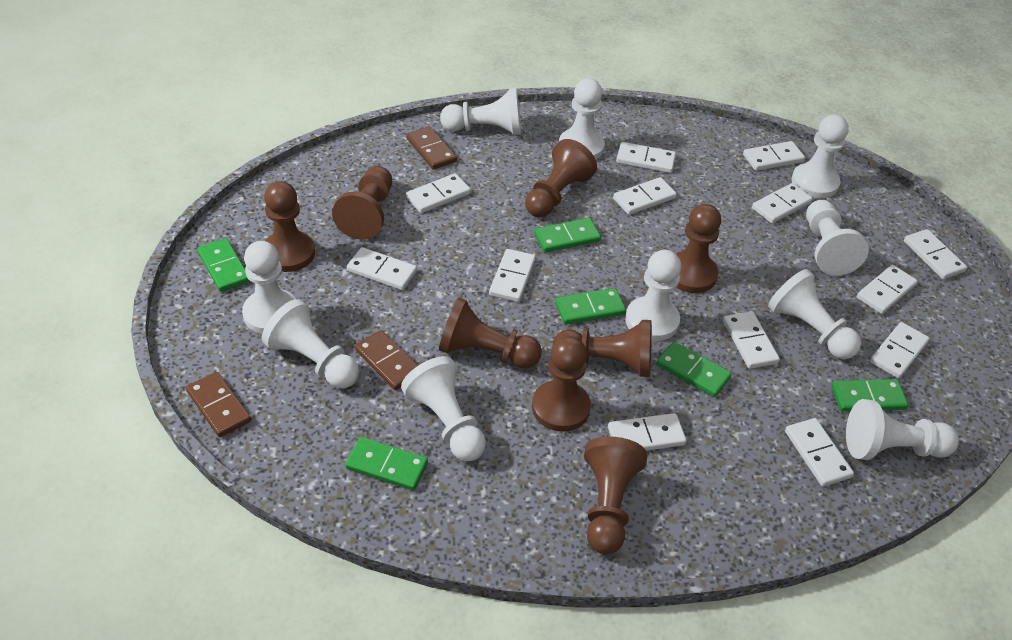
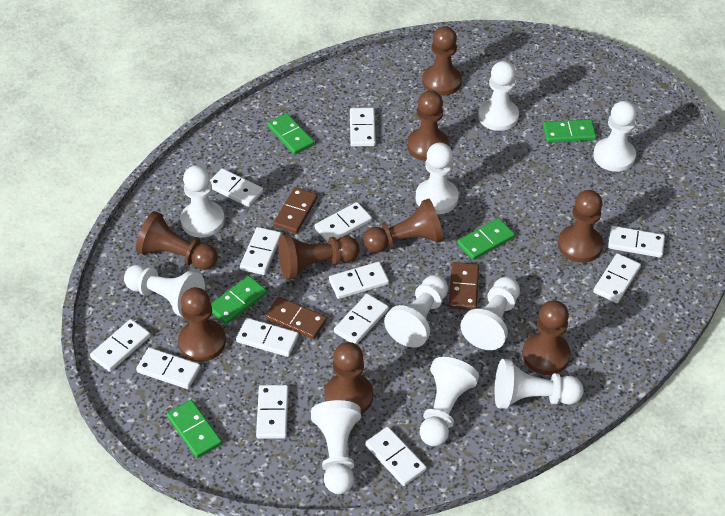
brown pawn: 8 -> 9
green domino: 6 -> 5

